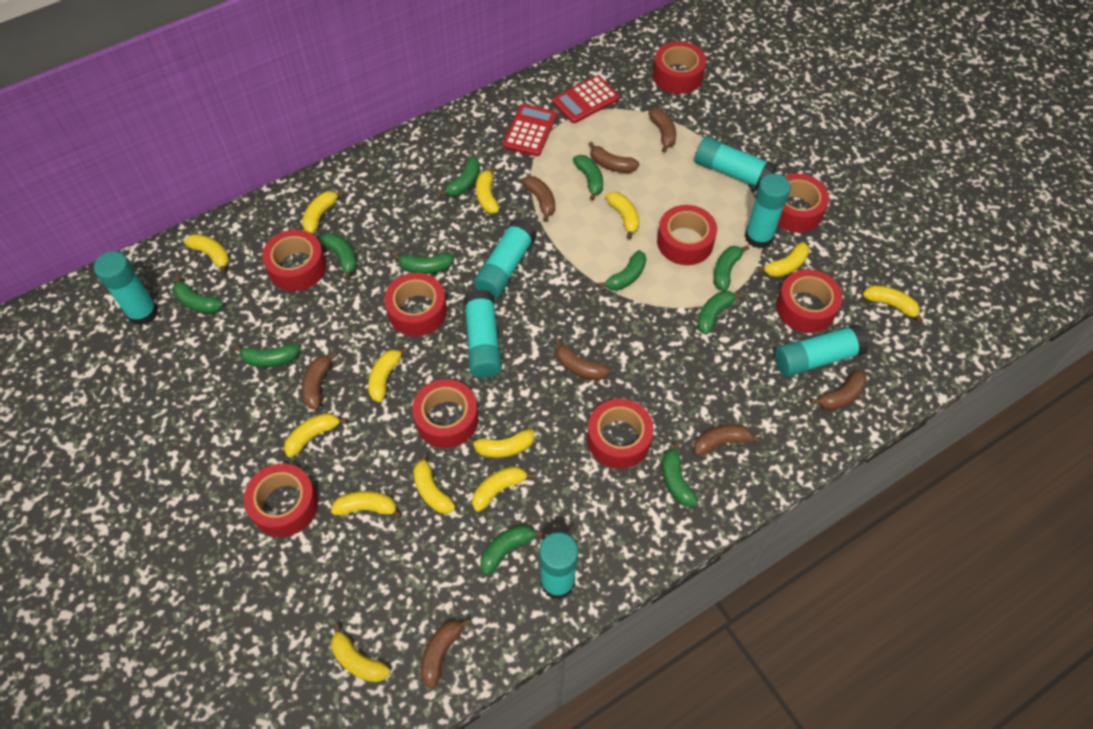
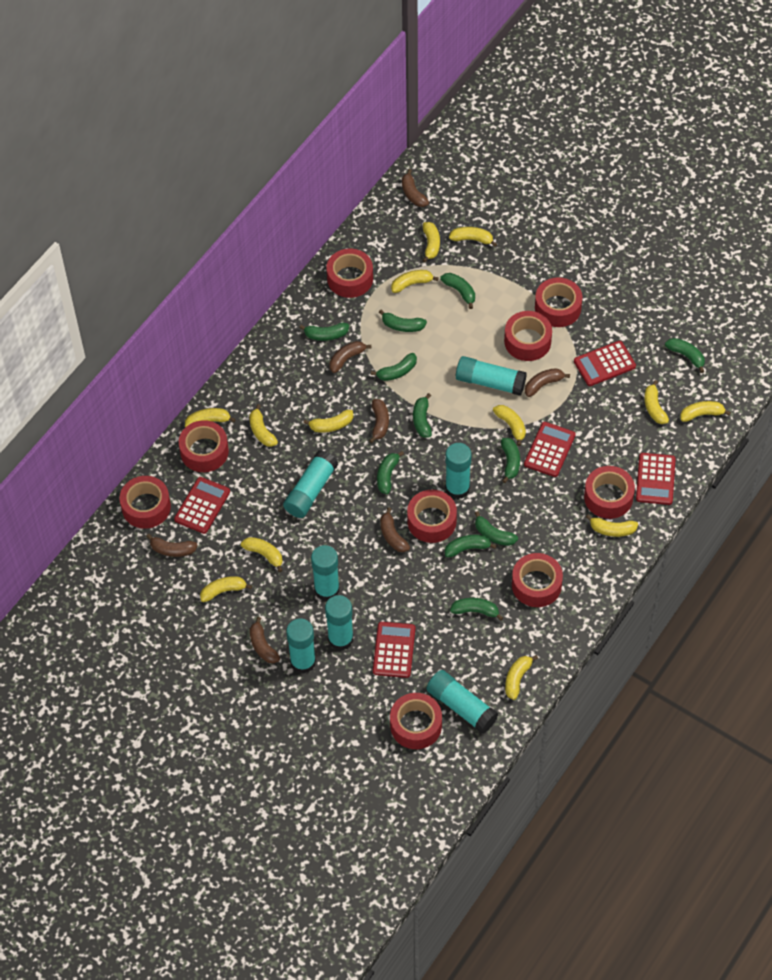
brown banana: 8 -> 7
red calculator: 2 -> 5

